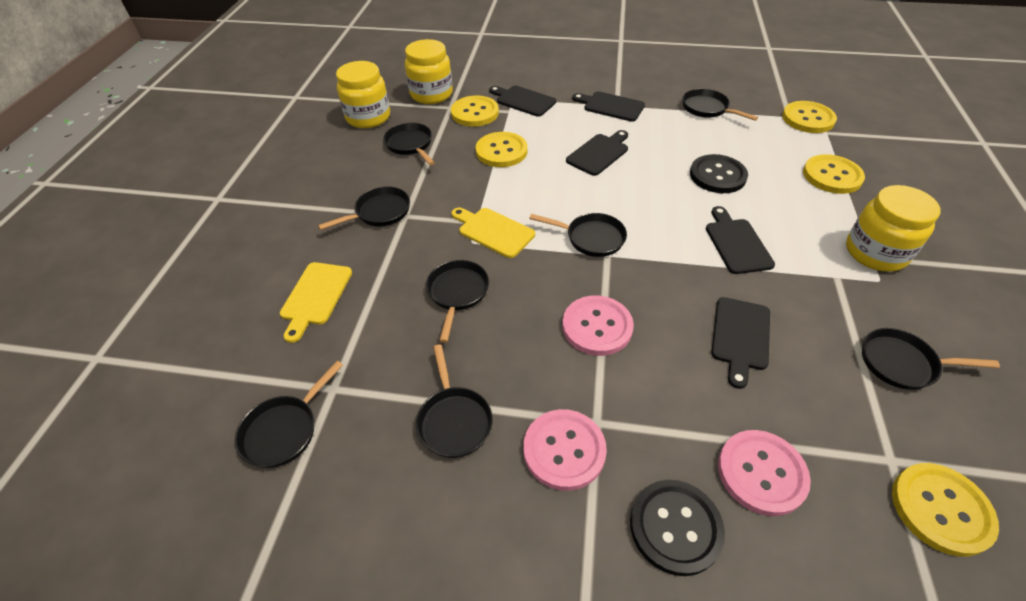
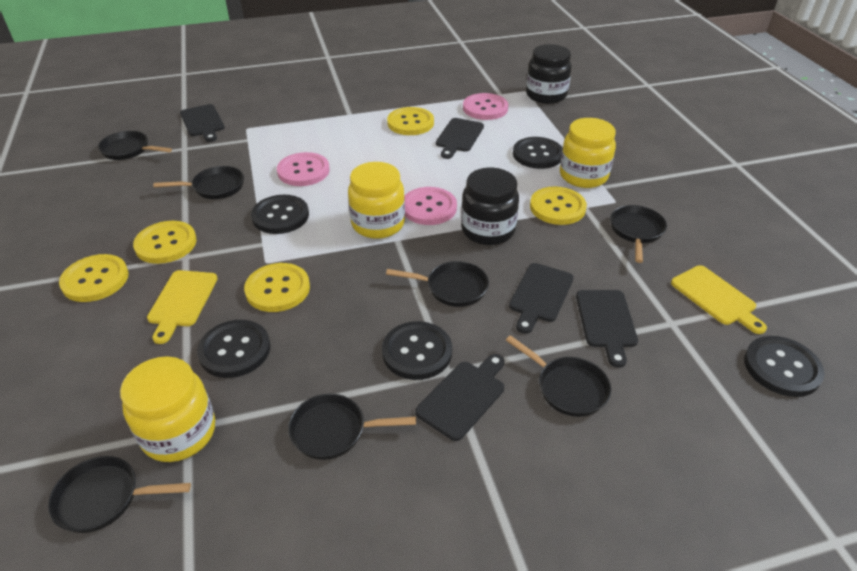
black button: 2 -> 5
black jar: 0 -> 2
black pan: 8 -> 7

